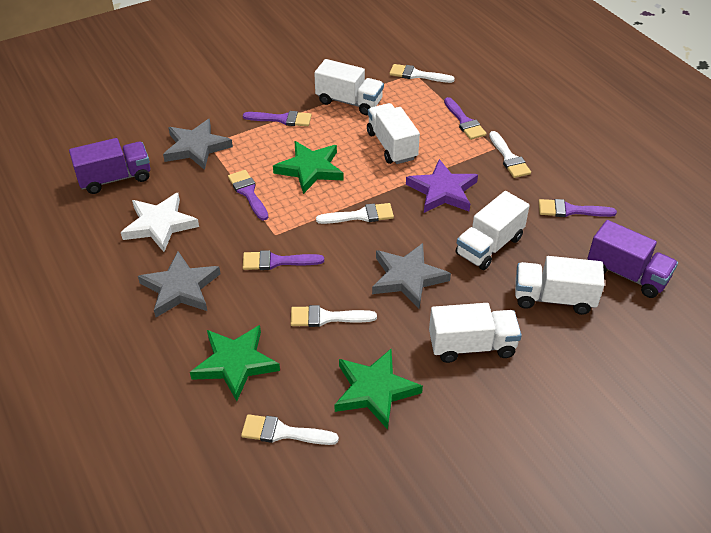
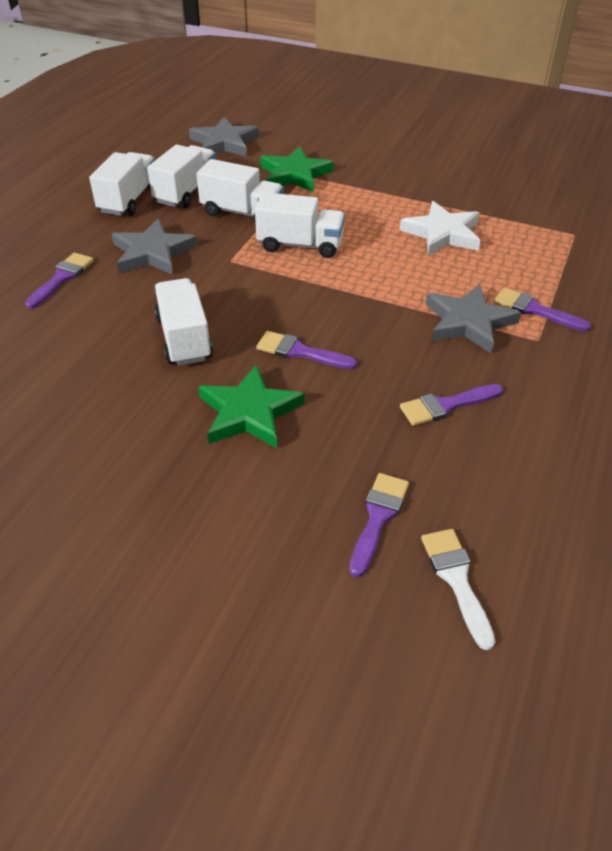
green star: 3 -> 2
purple star: 1 -> 0
purple truck: 2 -> 0
white brush: 5 -> 1

